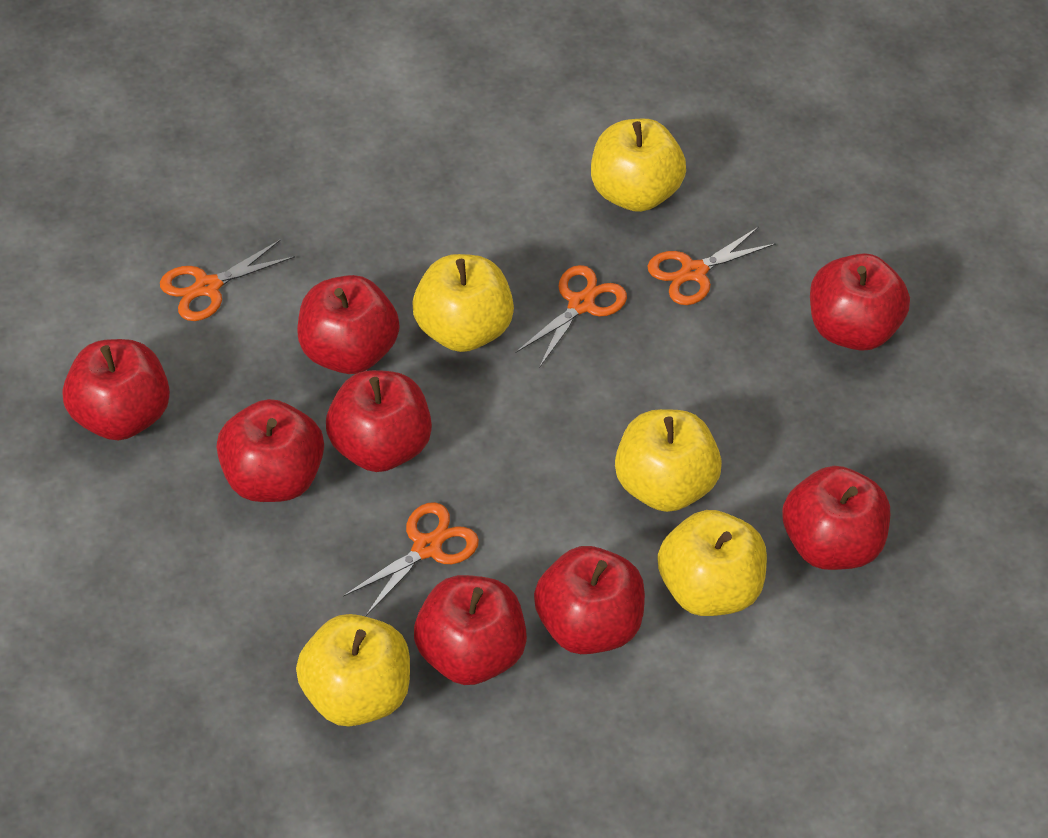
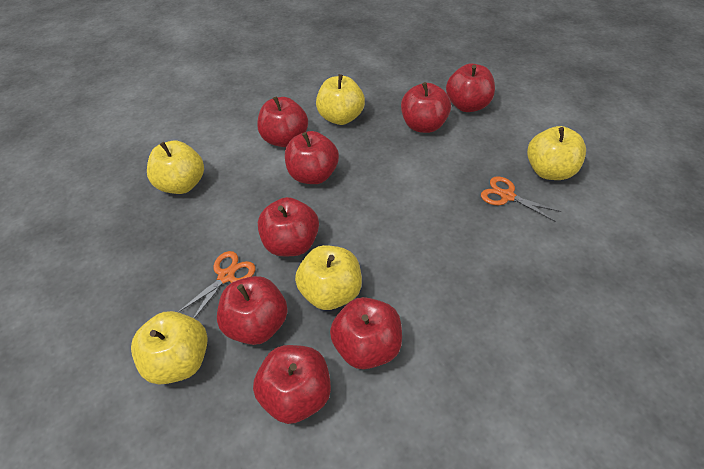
orange scissors: 4 -> 2

